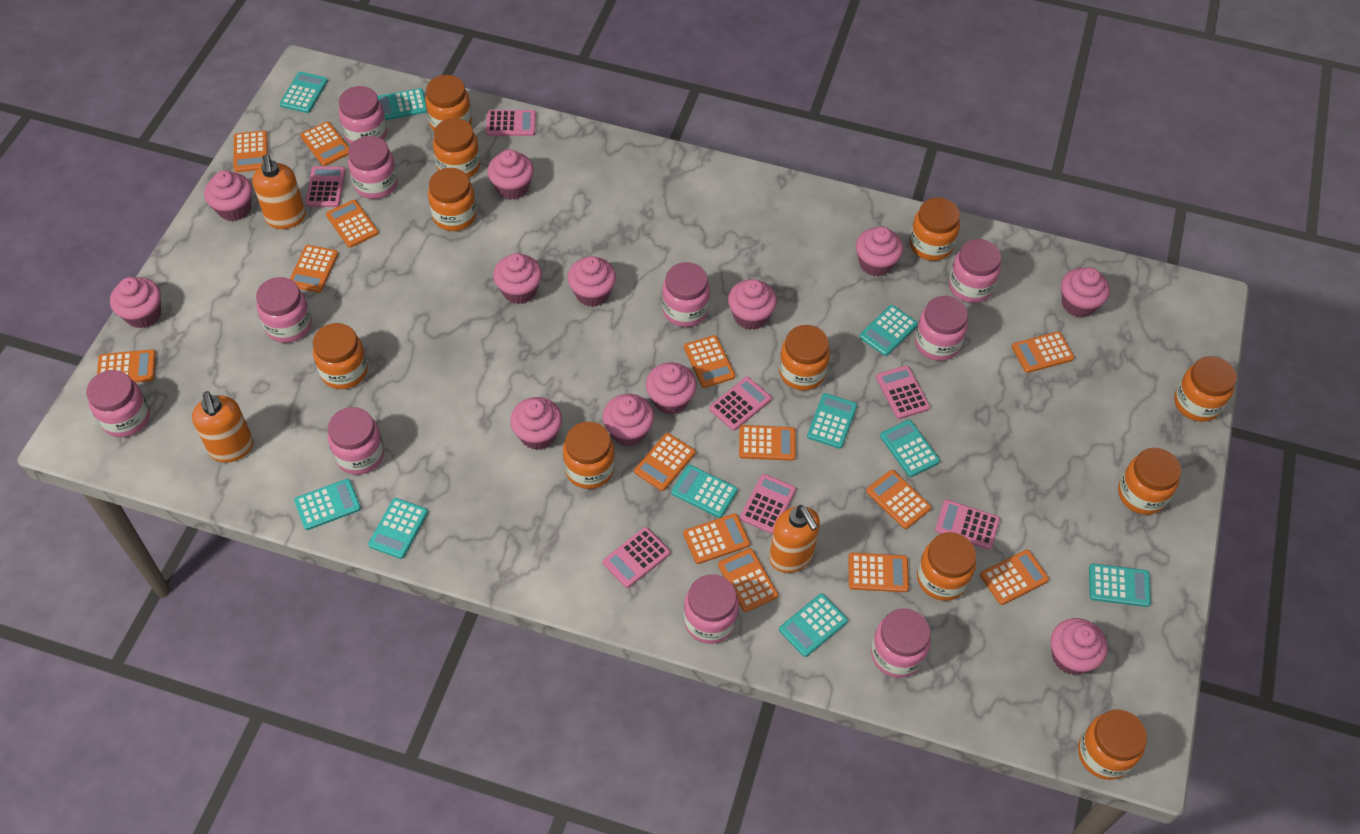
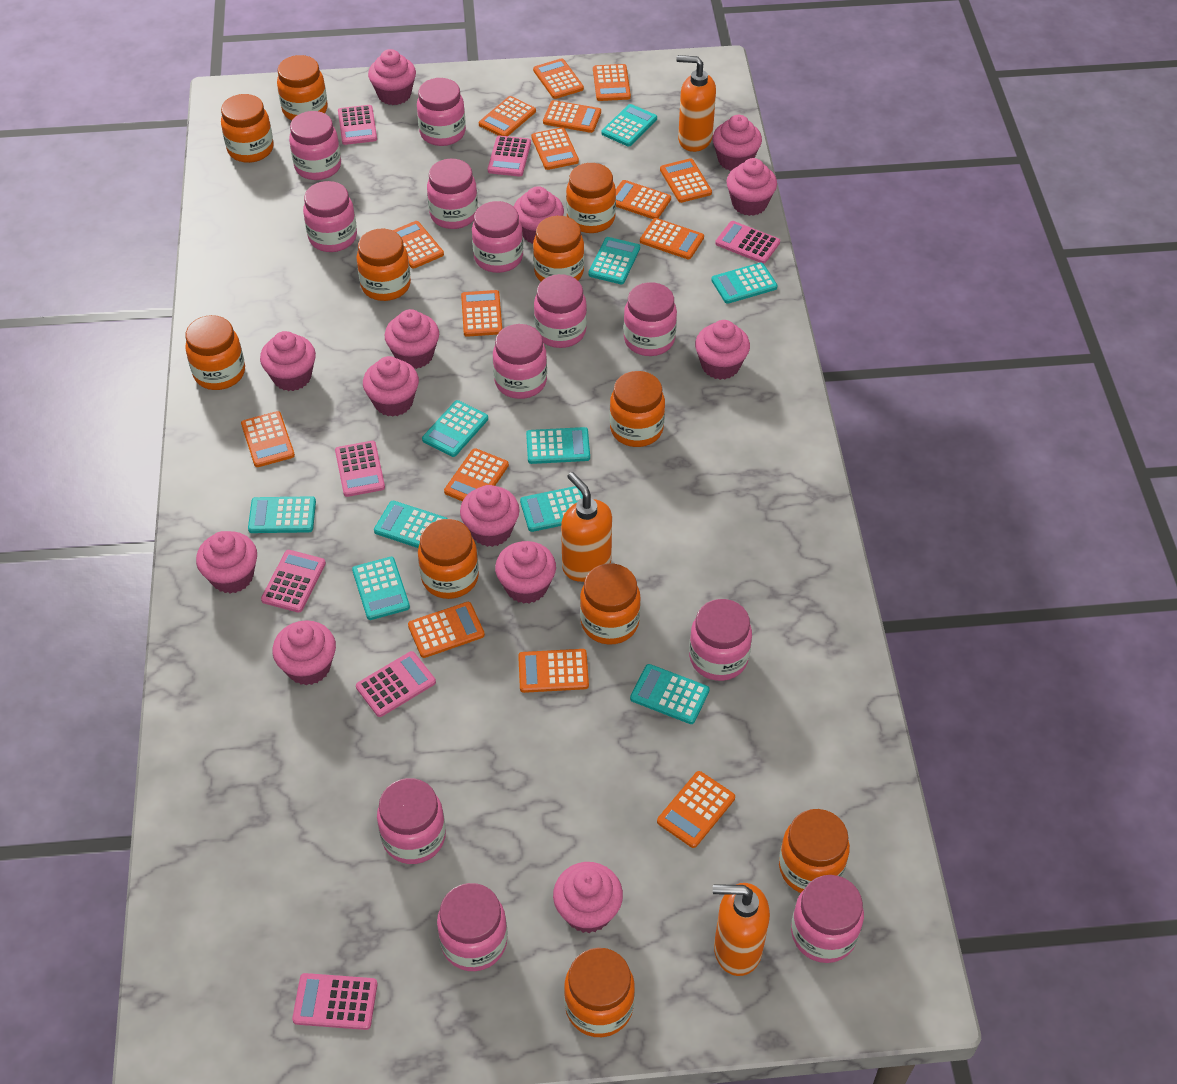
orange calculator: 14 -> 15
pink cupcake: 12 -> 13
pink jar: 10 -> 12

